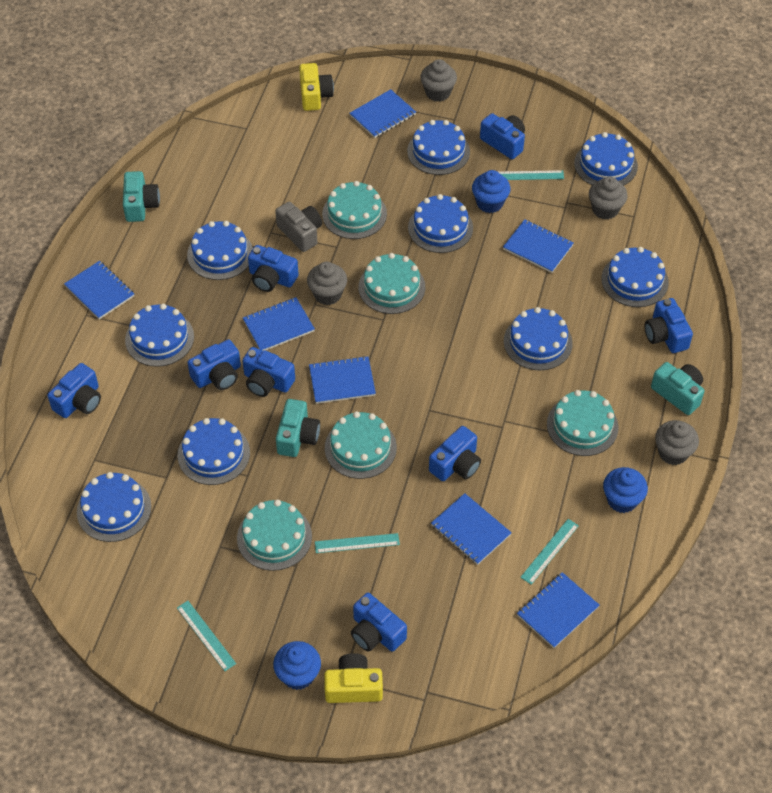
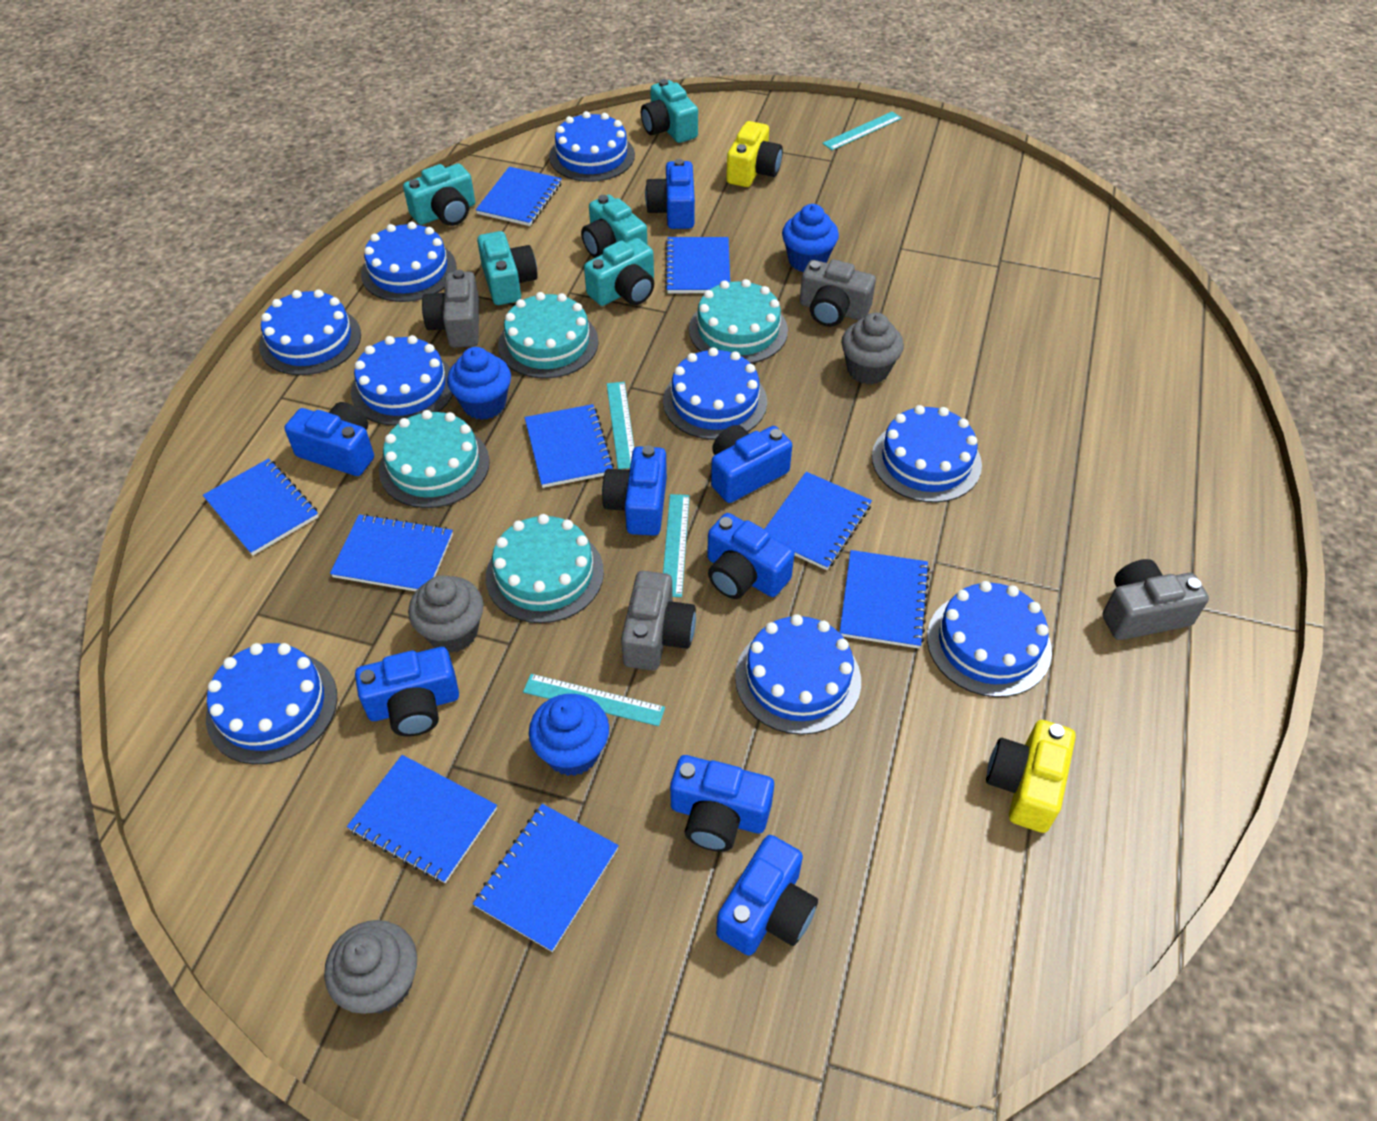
blue notebook: 7 -> 9
grey camera: 1 -> 4
grey cupcake: 4 -> 3
turquoise cake: 5 -> 4
turquoise camera: 3 -> 5

